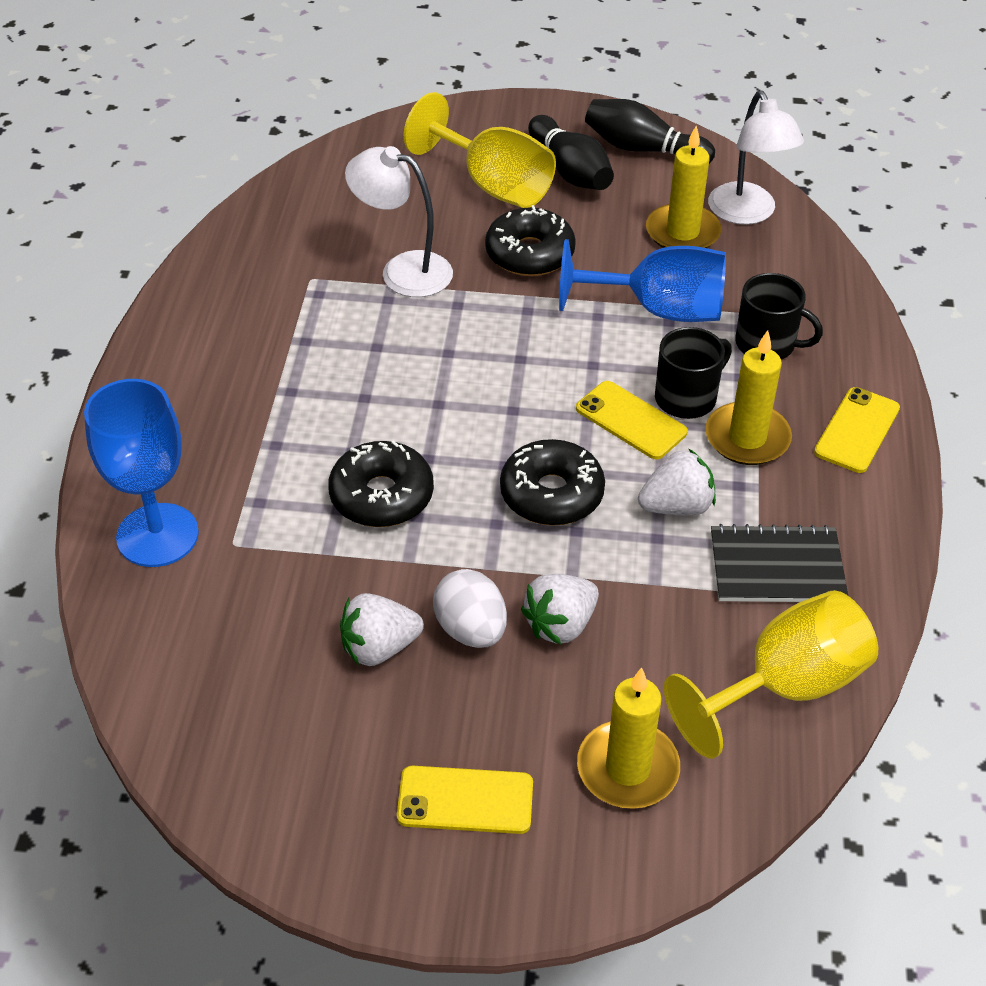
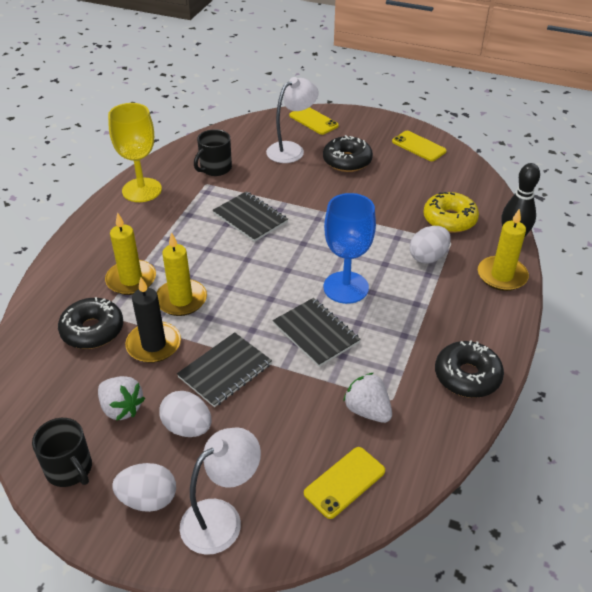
black bowling pin: 2 -> 1
black candle: 0 -> 1
black notebook: 1 -> 3
blue goblet: 2 -> 1
white egg: 1 -> 3
white strawberry: 3 -> 2
yellow donut: 0 -> 1
yellow goblet: 2 -> 1

